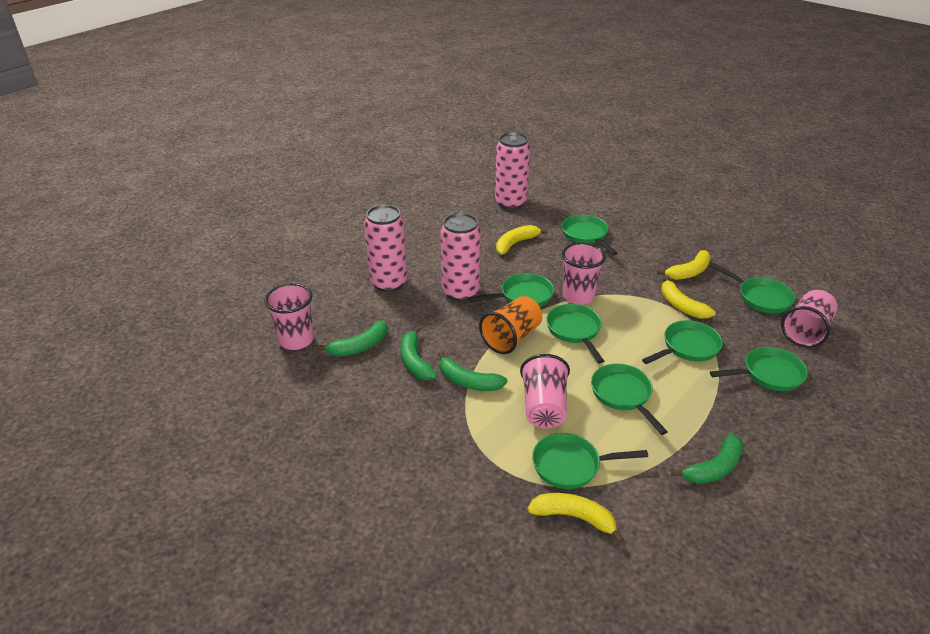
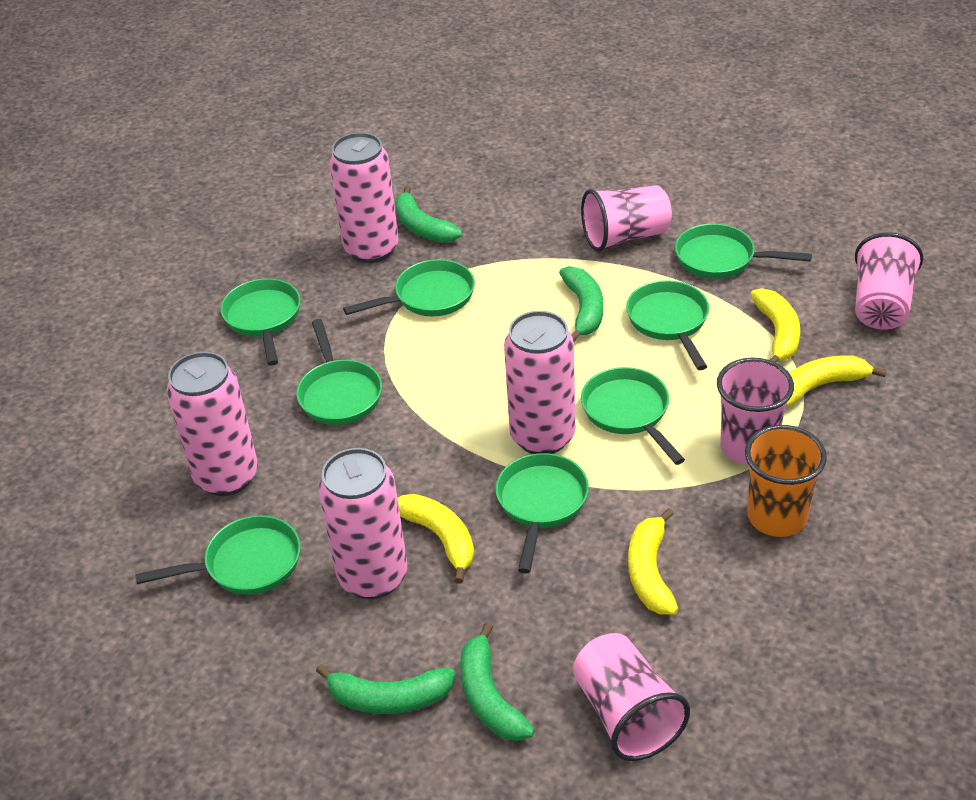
pink can: 3 -> 4

